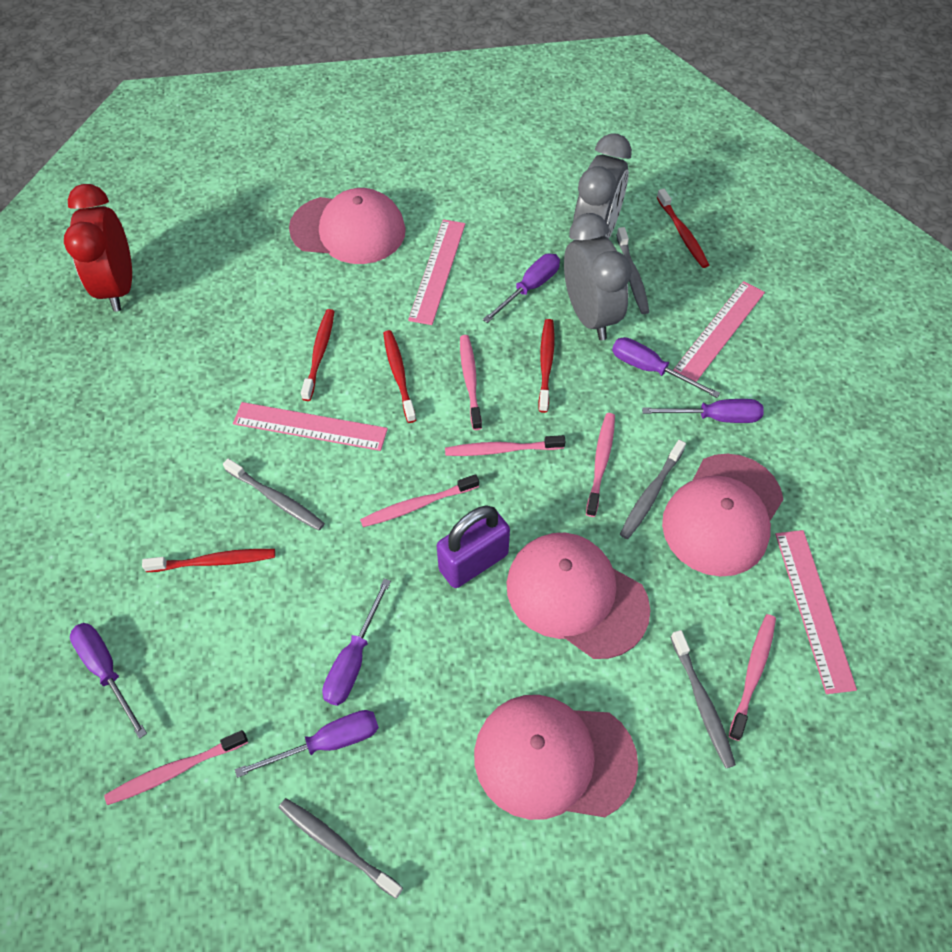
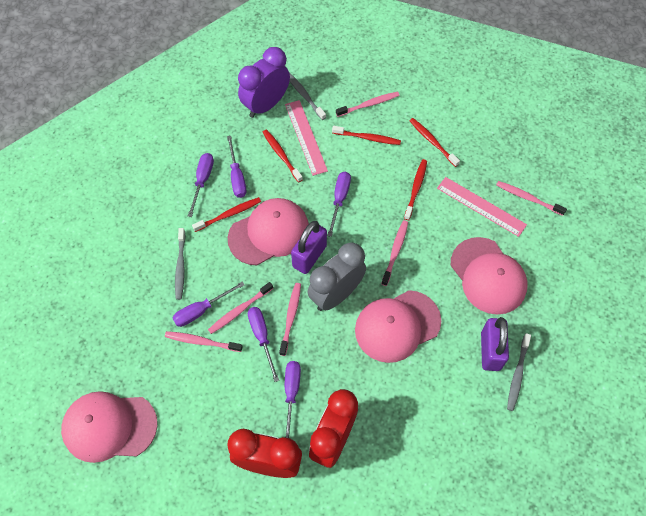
grey clock: 2 -> 1
grey toothbrush: 5 -> 3
pink ruler: 4 -> 2
purple clock: 0 -> 1
purple padlock: 1 -> 2
red clock: 1 -> 2

